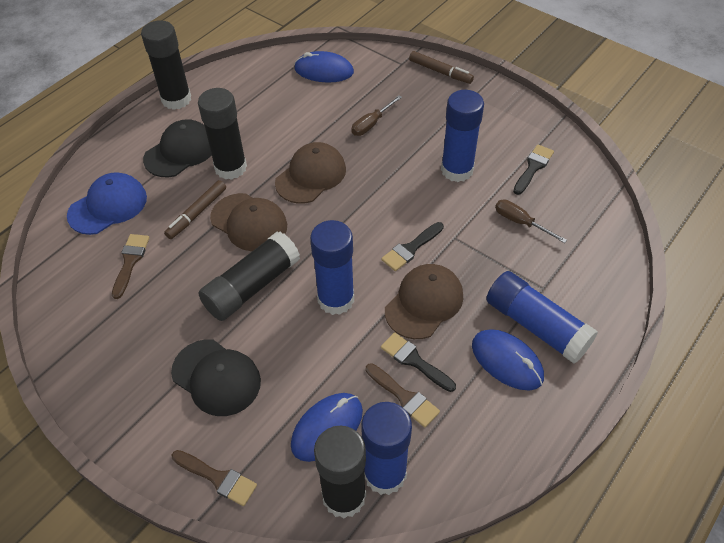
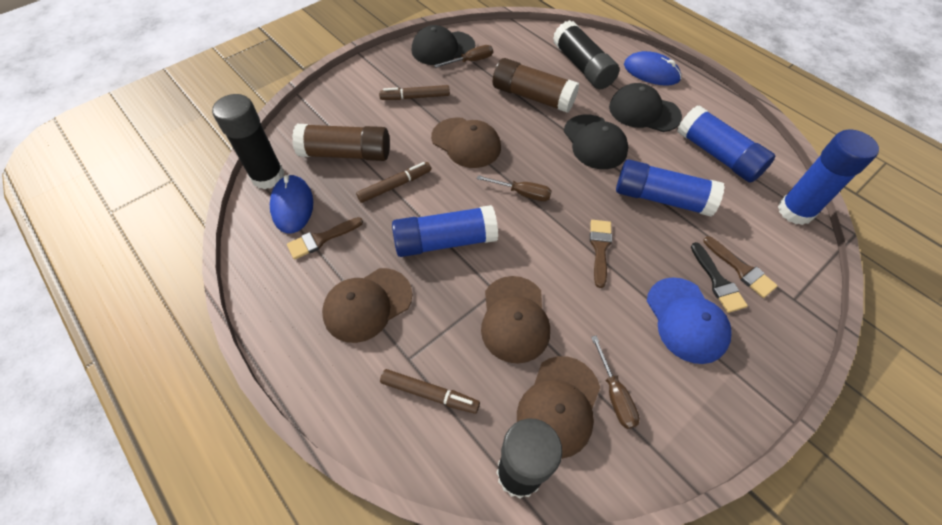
black brush: 3 -> 1
black cap: 2 -> 3
black glue stick: 4 -> 3
blue mouse: 3 -> 2
brown cap: 3 -> 4
brown glue stick: 0 -> 2
brown marker: 2 -> 3
brown screwdriver: 2 -> 3

